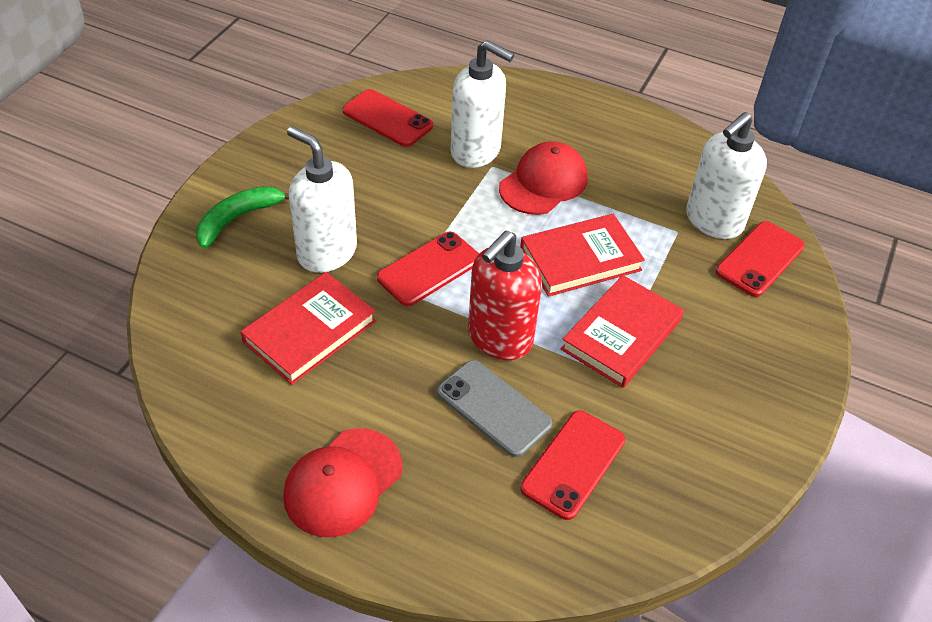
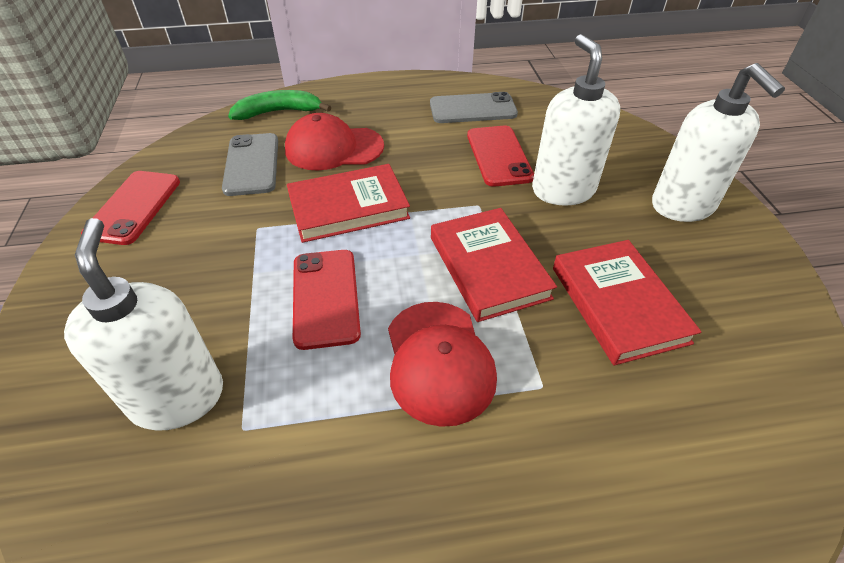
grey phone: 1 -> 2
red phone: 4 -> 3
red soap dispenser: 1 -> 0

